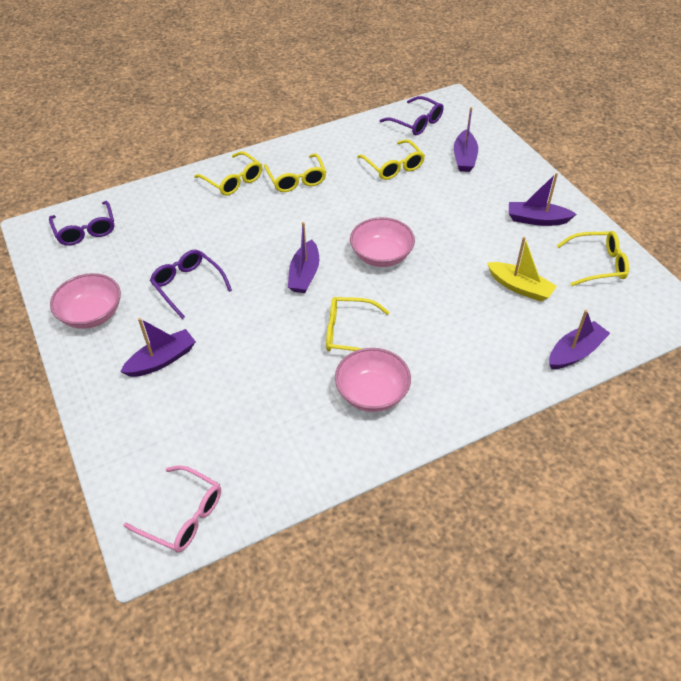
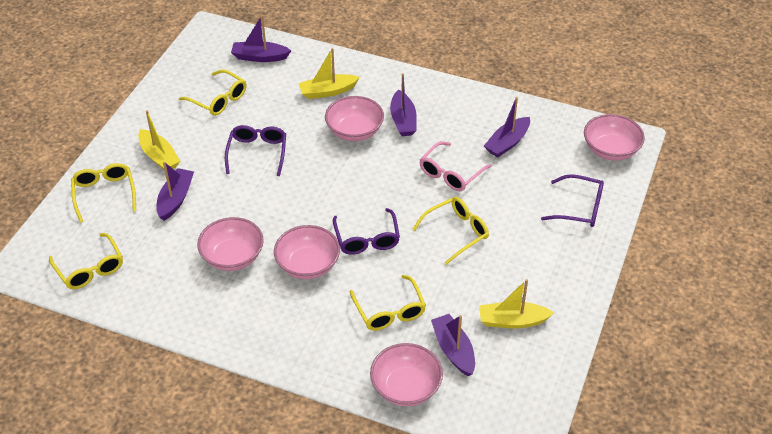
pink bowl: 3 -> 5
yellow boat: 1 -> 3

